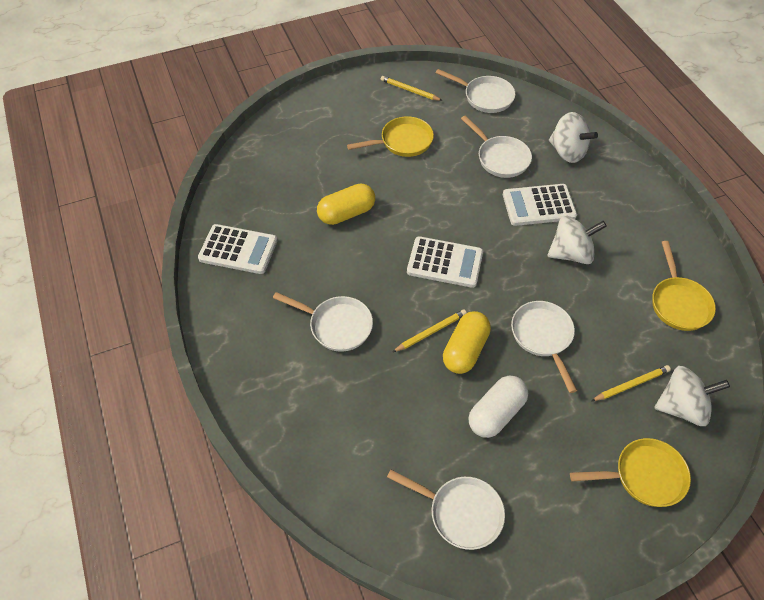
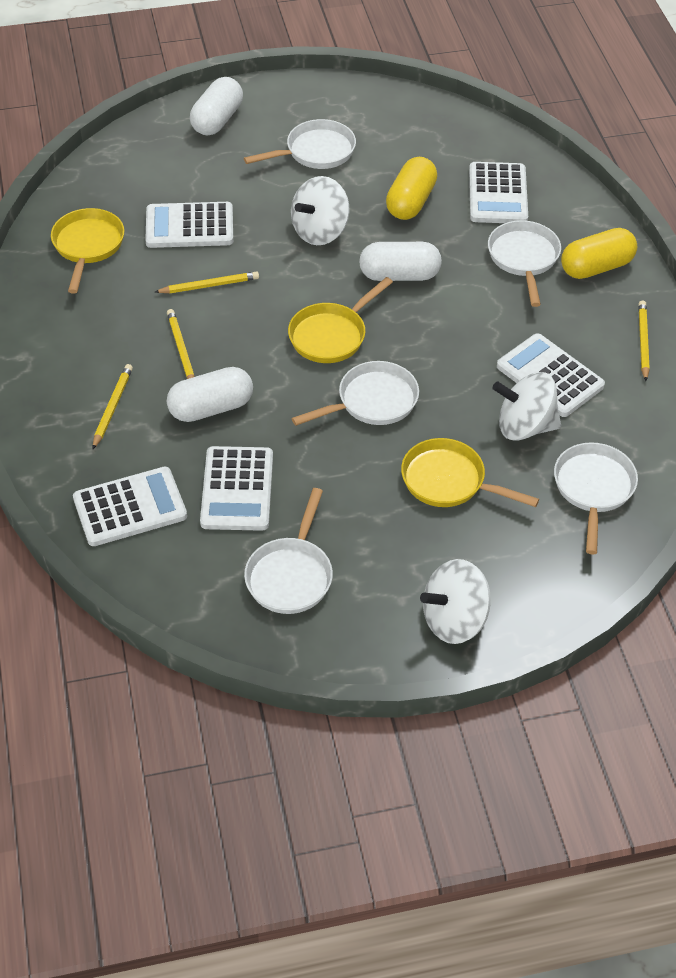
white calculator: 3 -> 5
white capsule: 1 -> 3
yellow pencil: 3 -> 4

